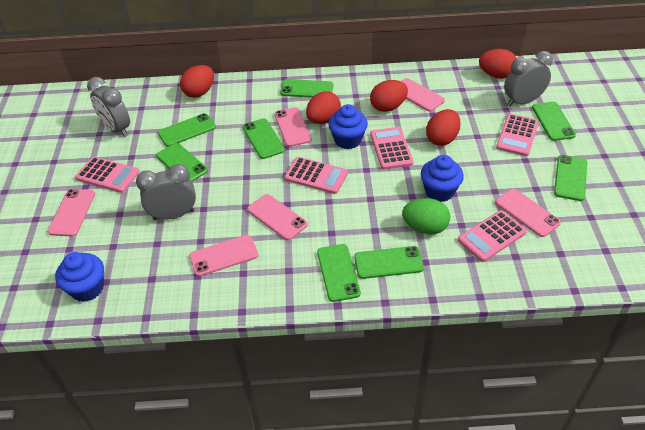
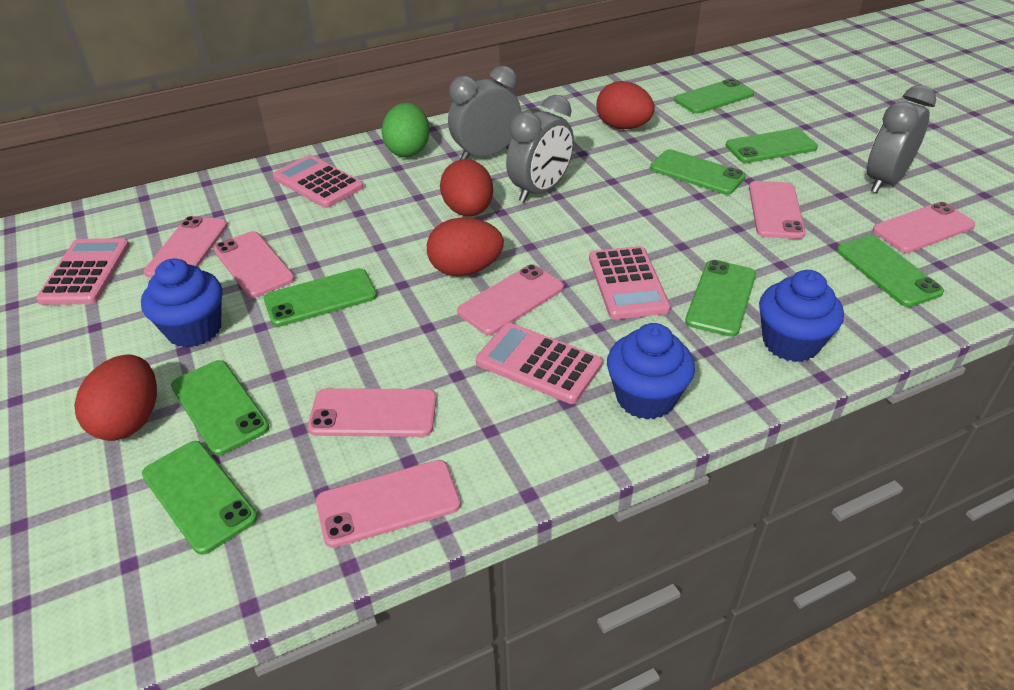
pink calculator: 5 -> 4
pink phone: 6 -> 7
red egg: 5 -> 4

